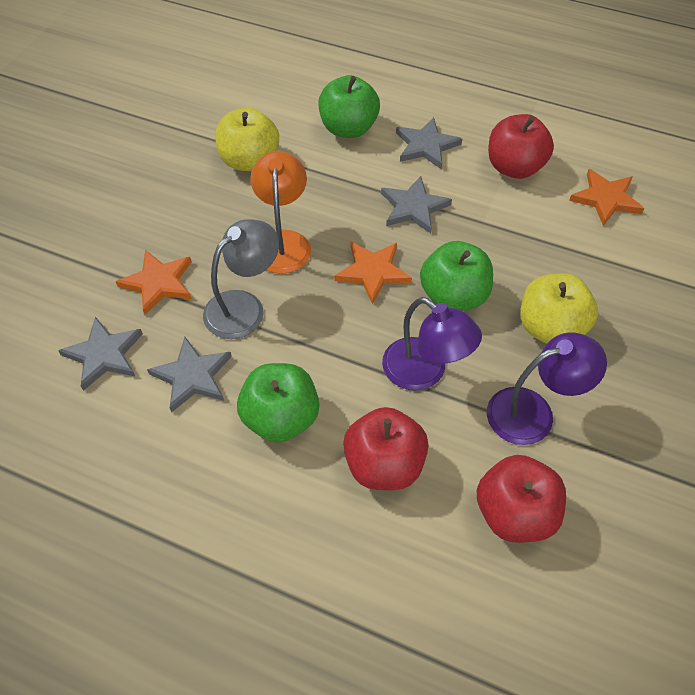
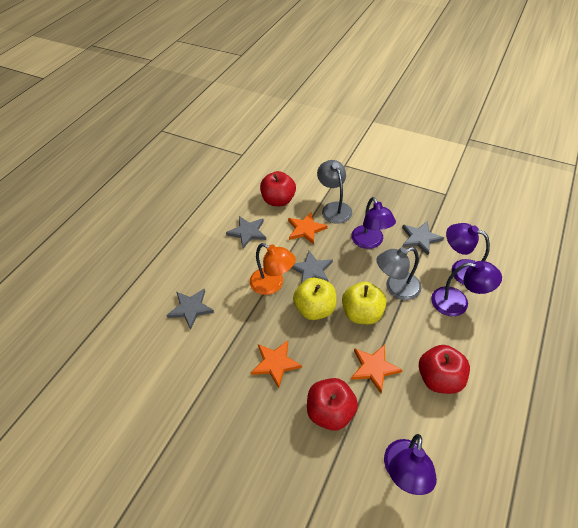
green apple: 3 -> 0
grey lamp: 1 -> 2
purple lamp: 2 -> 4

